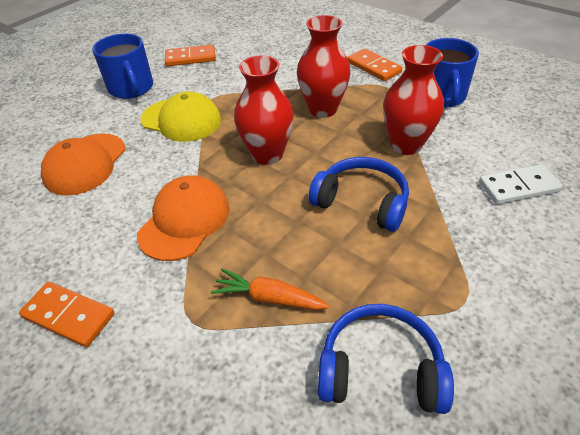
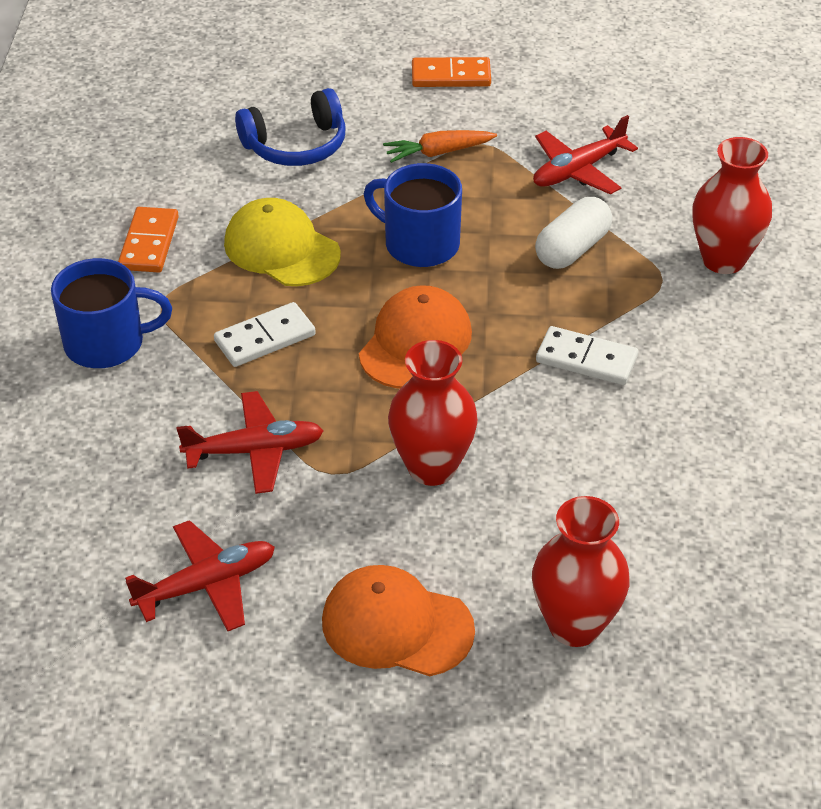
blue headphones: 2 -> 1
orange domino: 3 -> 2
red plane: 0 -> 3
white capsule: 0 -> 1
white domino: 1 -> 2

